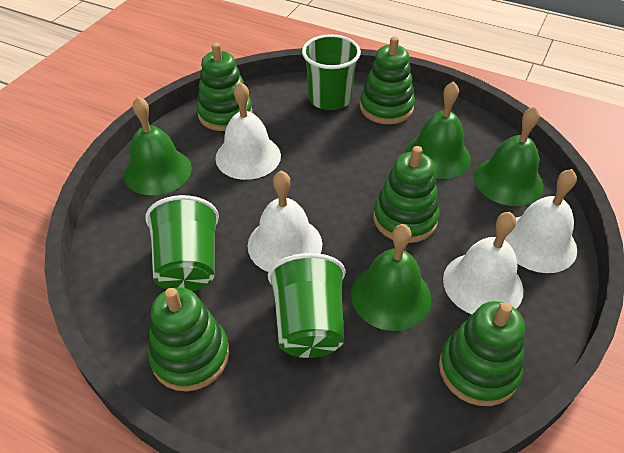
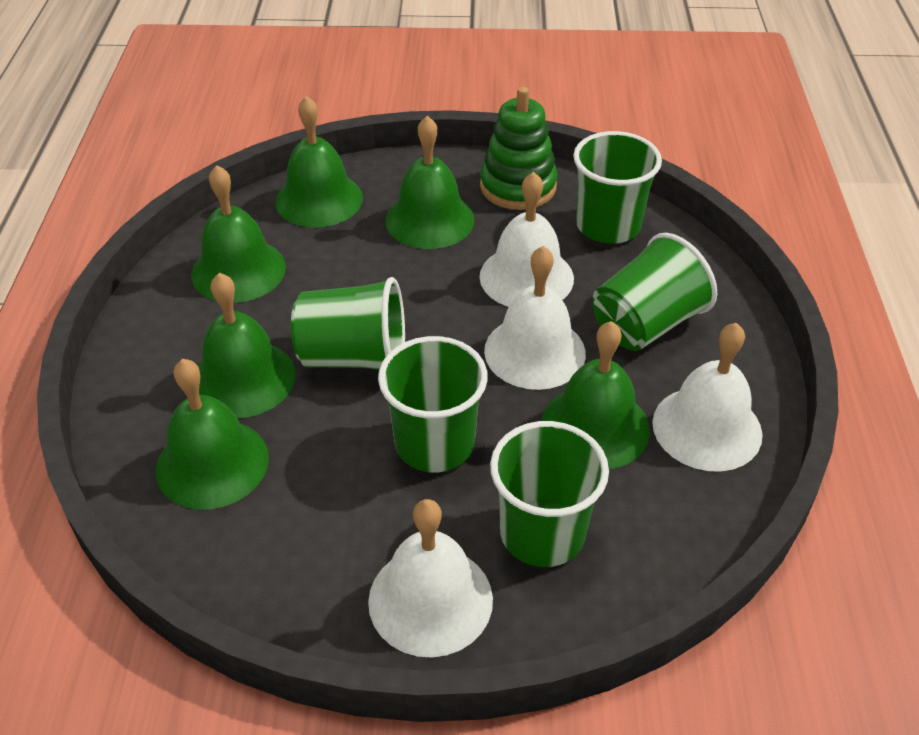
green bell: 4 -> 6
green cup: 3 -> 5
green stacking toy: 5 -> 1

